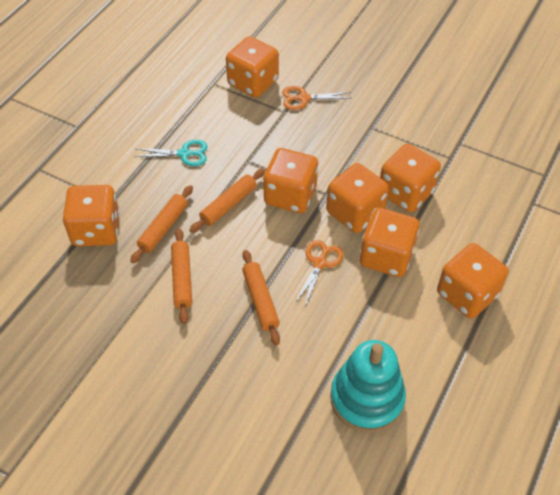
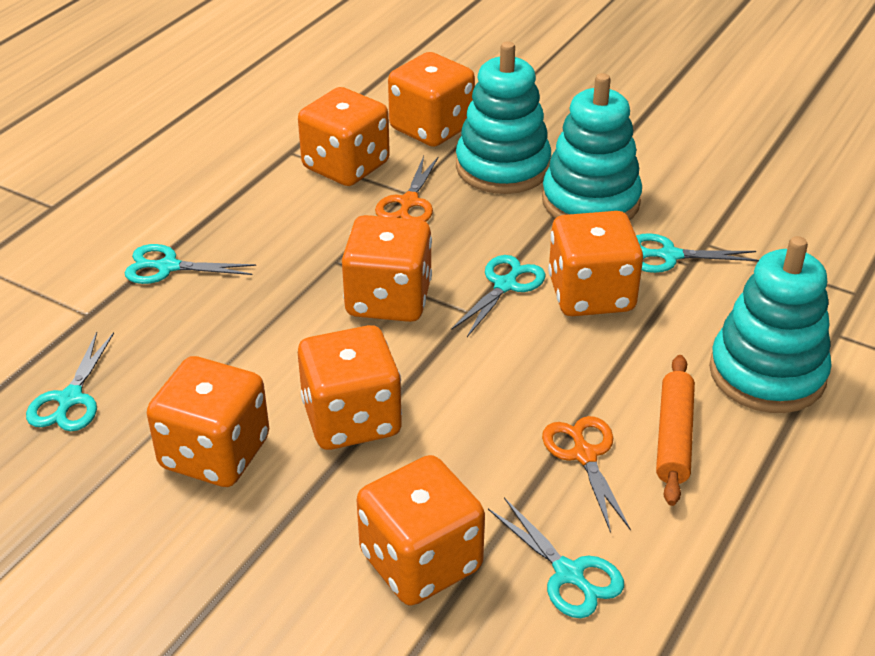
orange rolling pin: 4 -> 1
turquoise scissors: 1 -> 5
turquoise stacking toy: 1 -> 3

